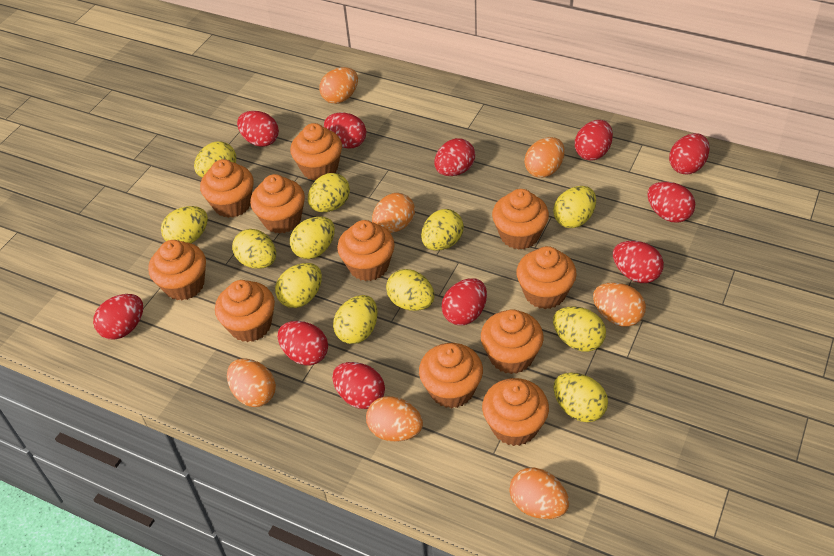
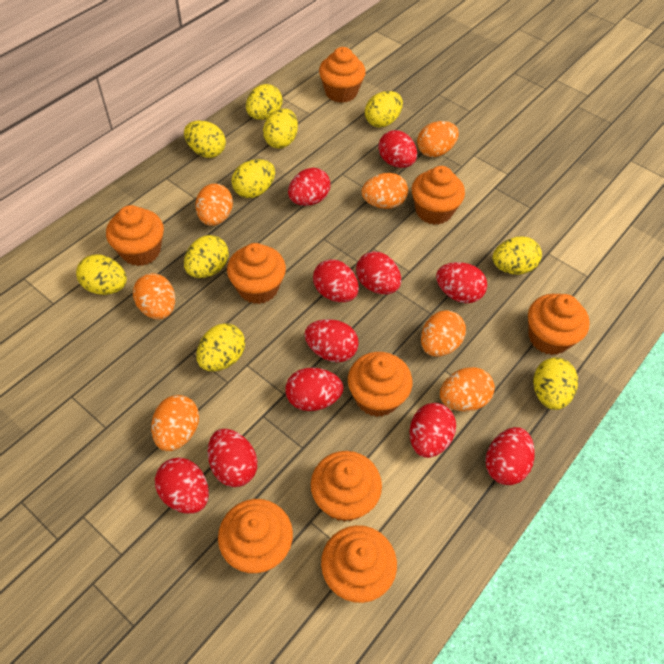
orange cupcake: 11 -> 9
yellow egg: 12 -> 10

